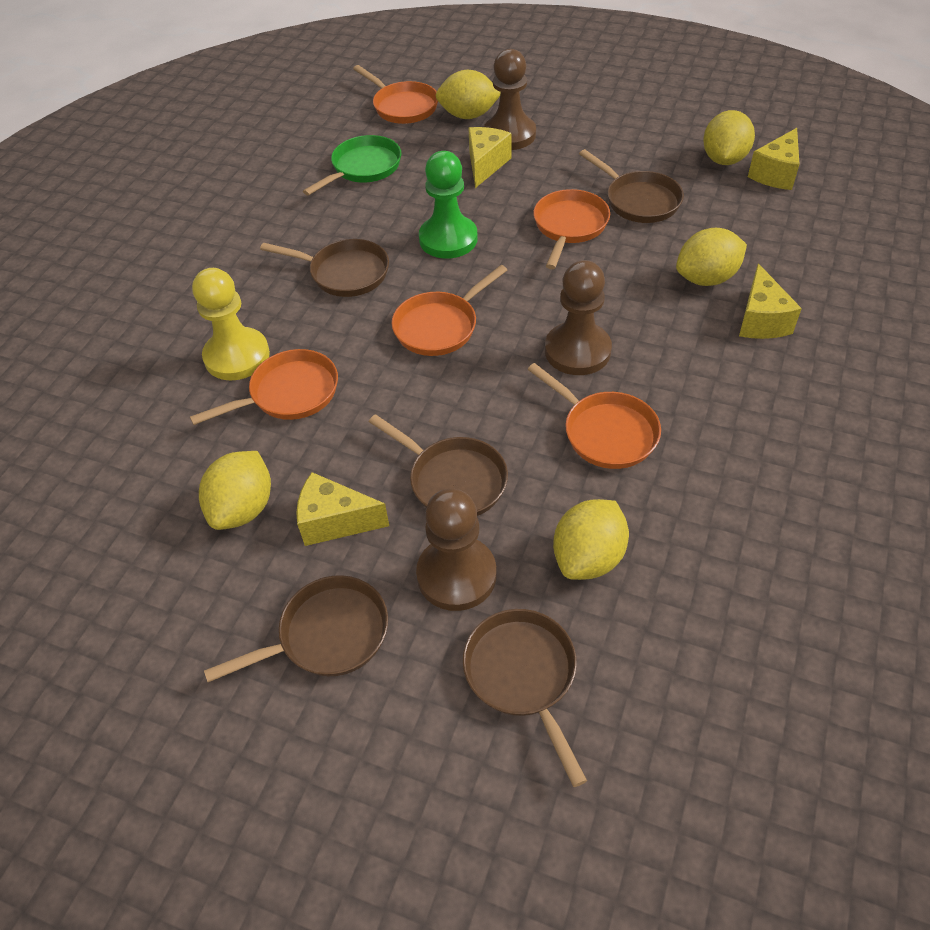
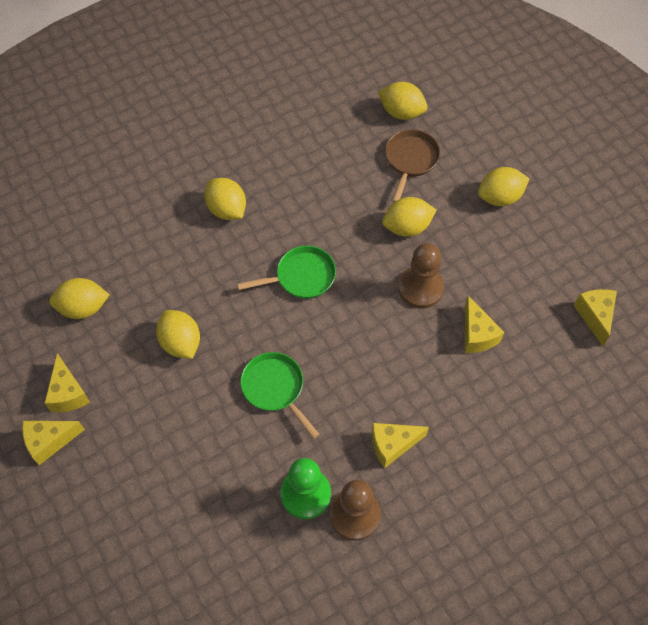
brown pan: 5 -> 1
brown pawn: 3 -> 2
green pan: 1 -> 2
orange pan: 5 -> 0
yellow cheese: 4 -> 5
yellow lemon: 5 -> 6
yellow pawn: 1 -> 0

